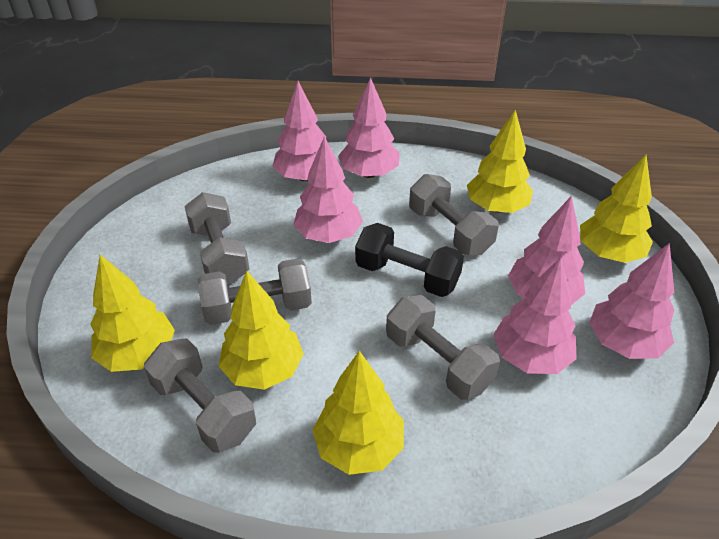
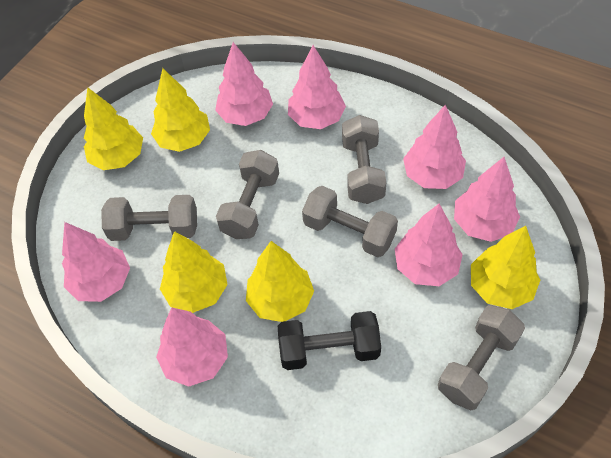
pink tree: 6 -> 7

